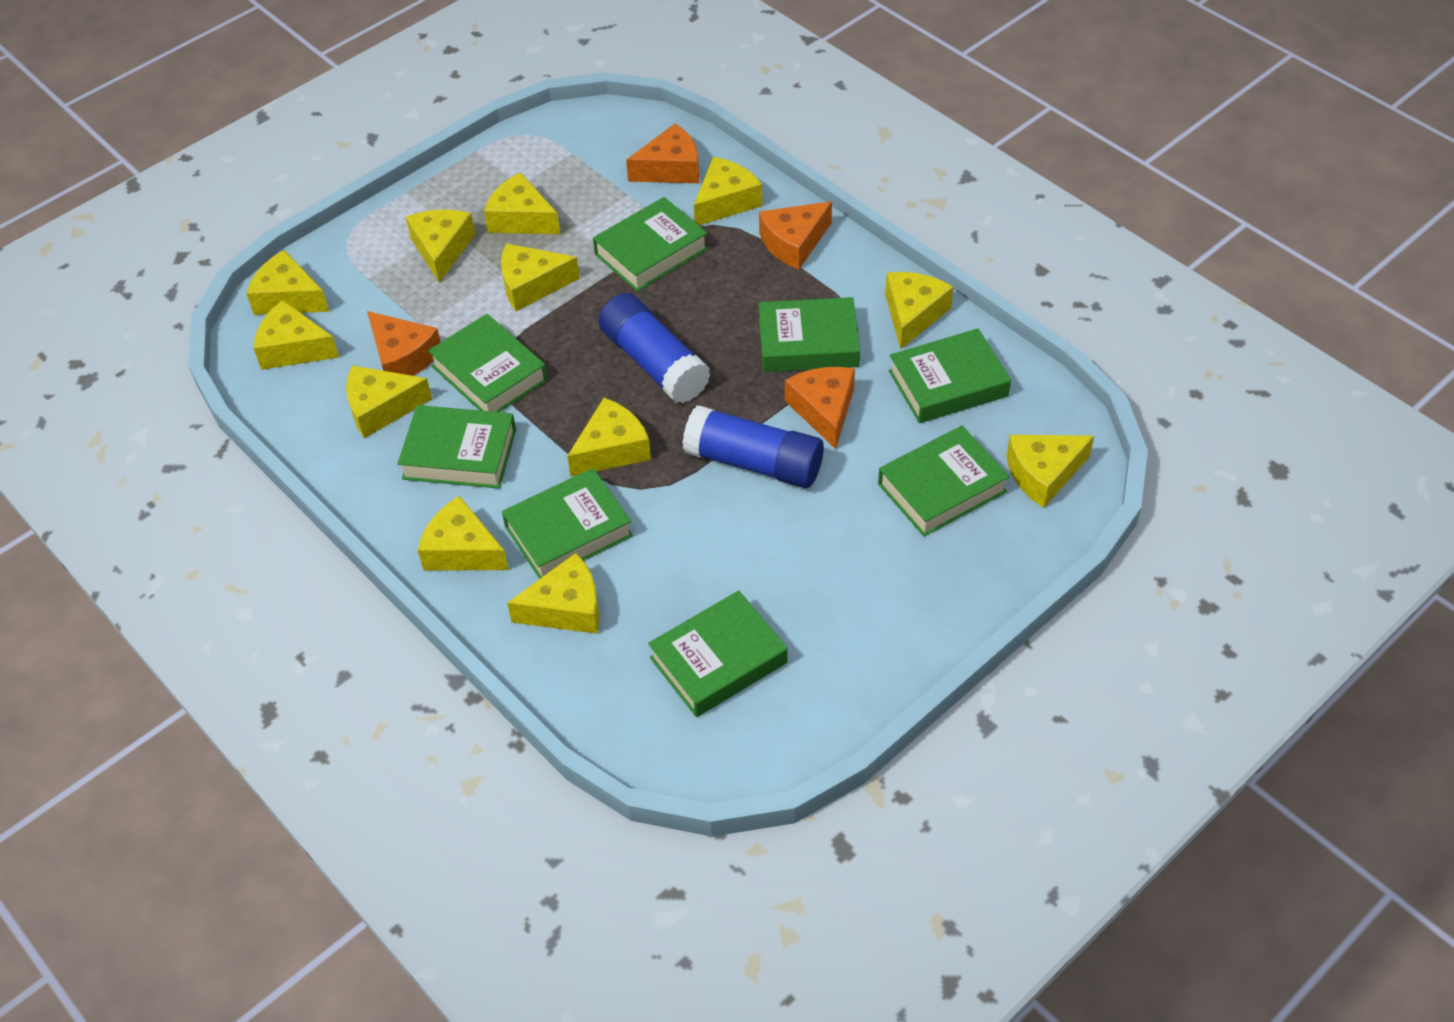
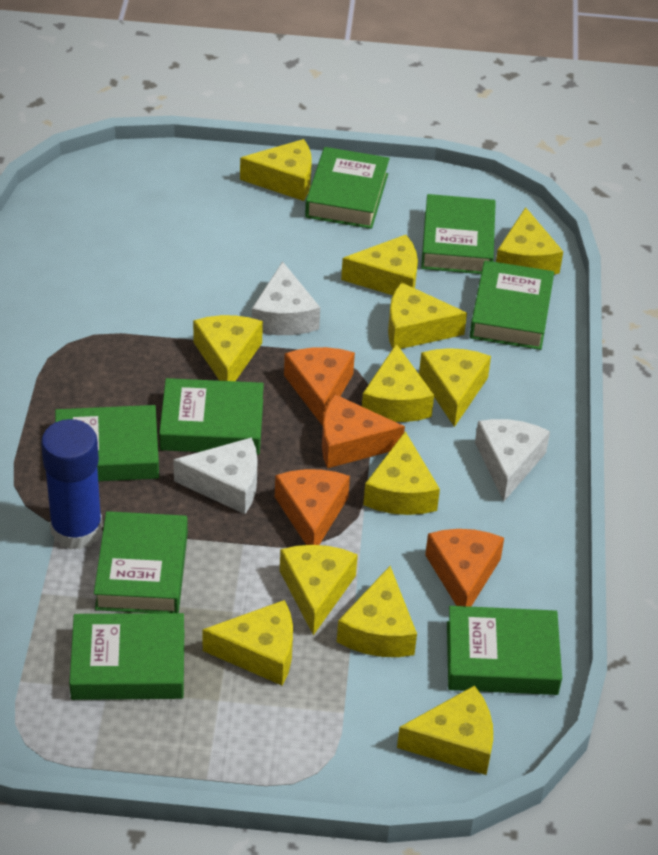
blue glue stick: 2 -> 1
white cheese: 0 -> 3

